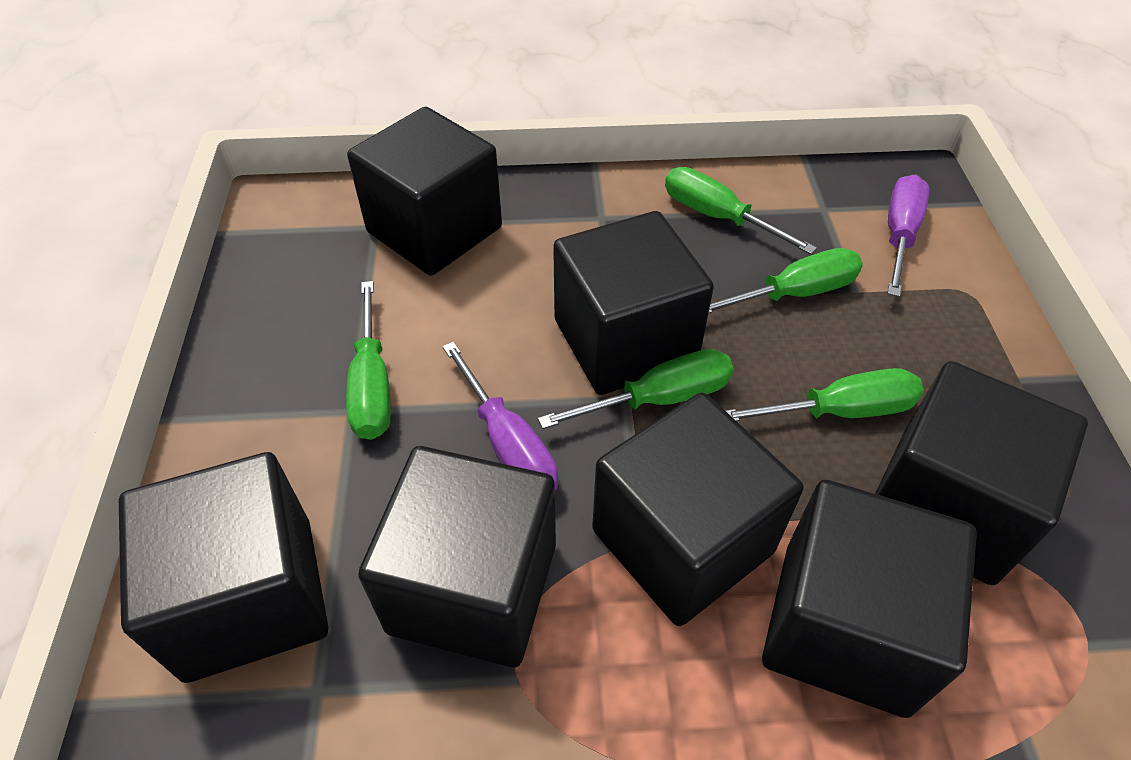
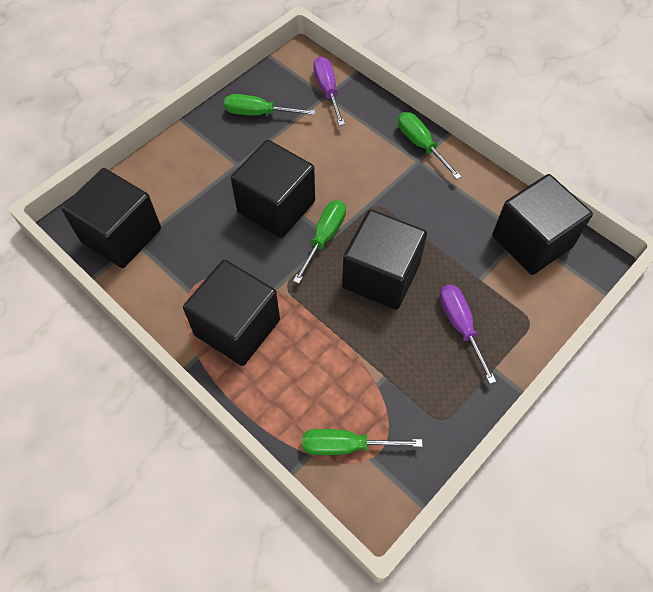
black cube: 7 -> 5
green screwdriver: 5 -> 4

